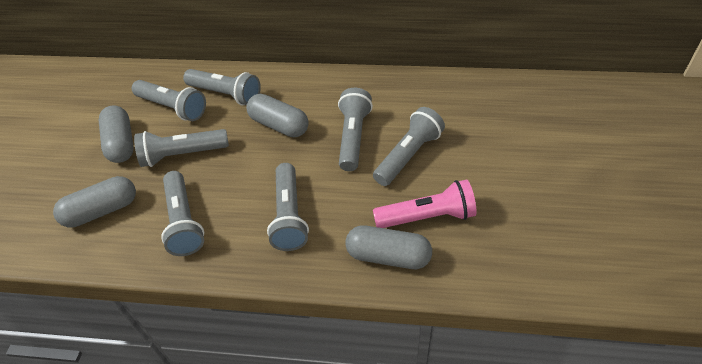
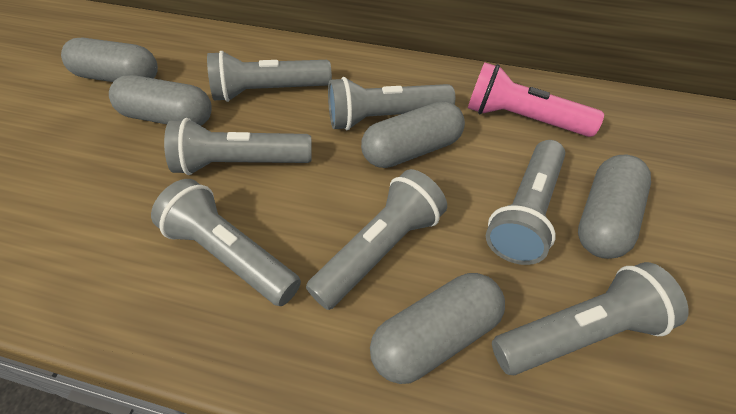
grey capsule: 4 -> 5

